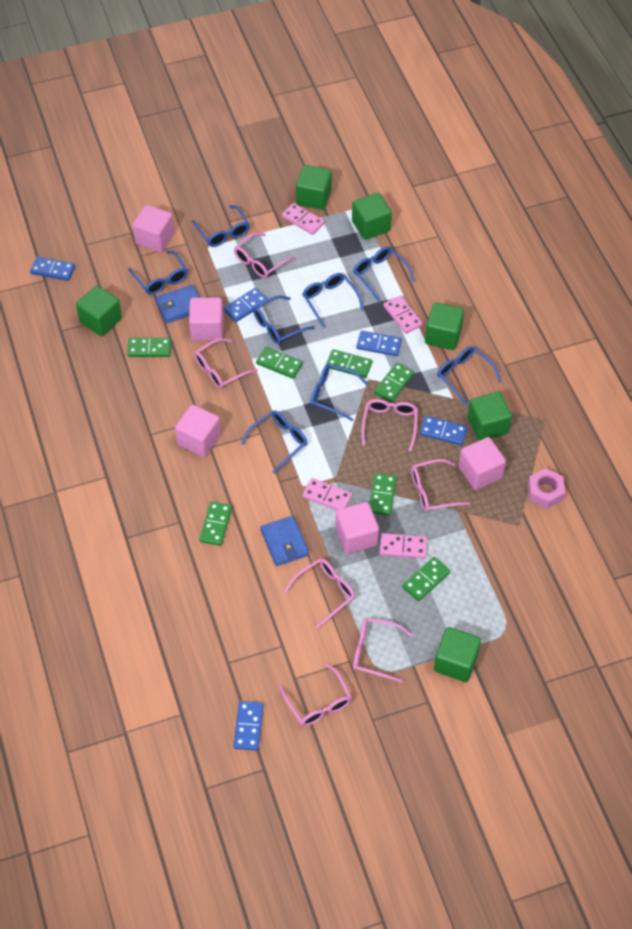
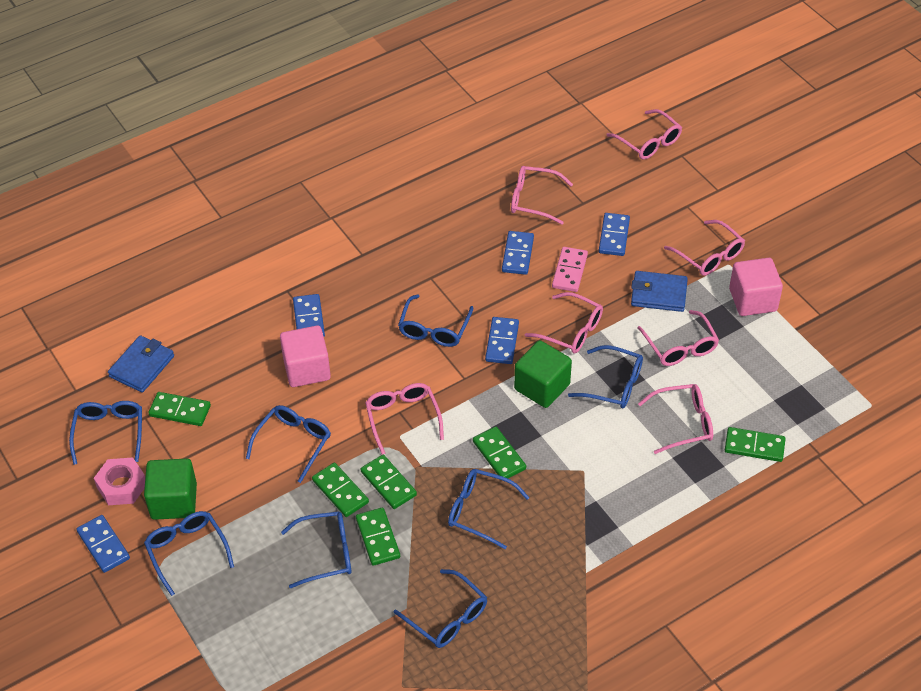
green cube: 6 -> 2
green domino: 7 -> 6
pink cube: 5 -> 2
pink domino: 4 -> 1

